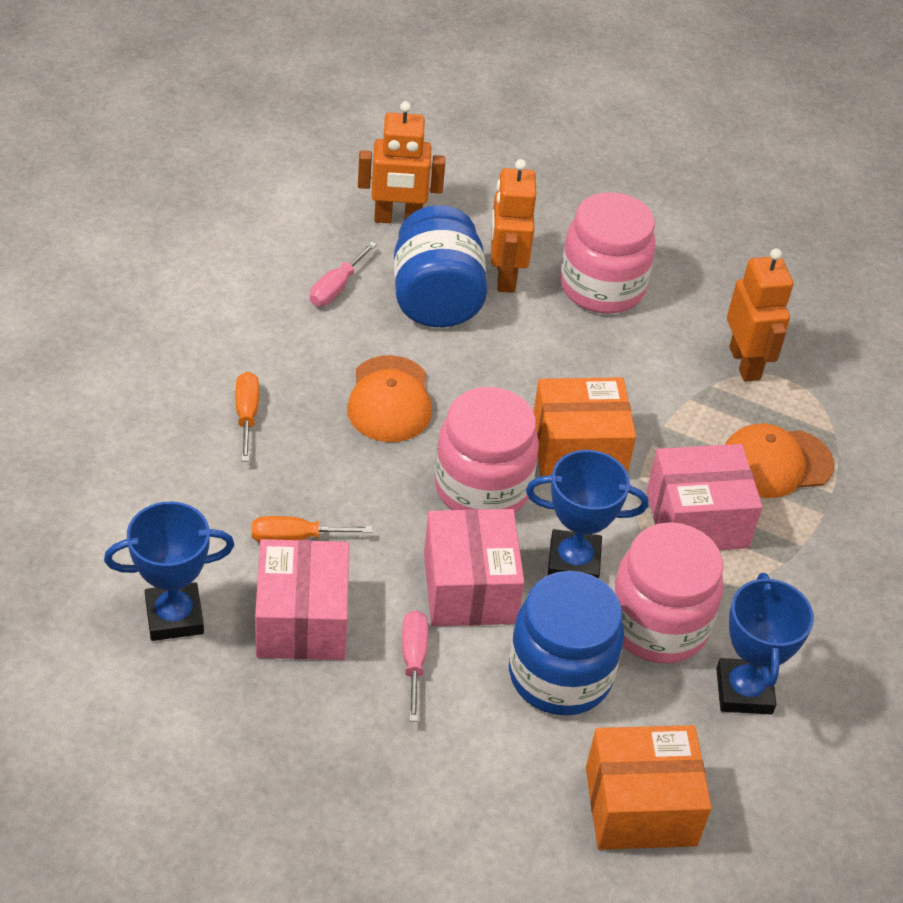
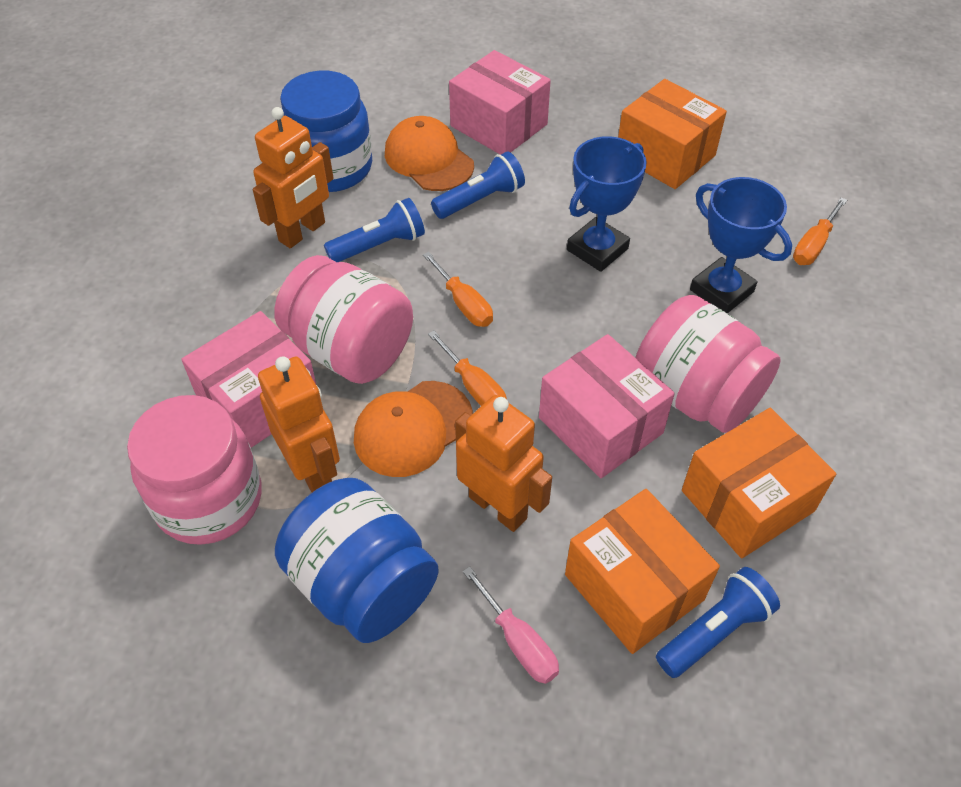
blue flashlight: 0 -> 3
blue trophy: 3 -> 2
orange box: 2 -> 3
orange screwdriver: 2 -> 3
pink screwdriver: 2 -> 1

